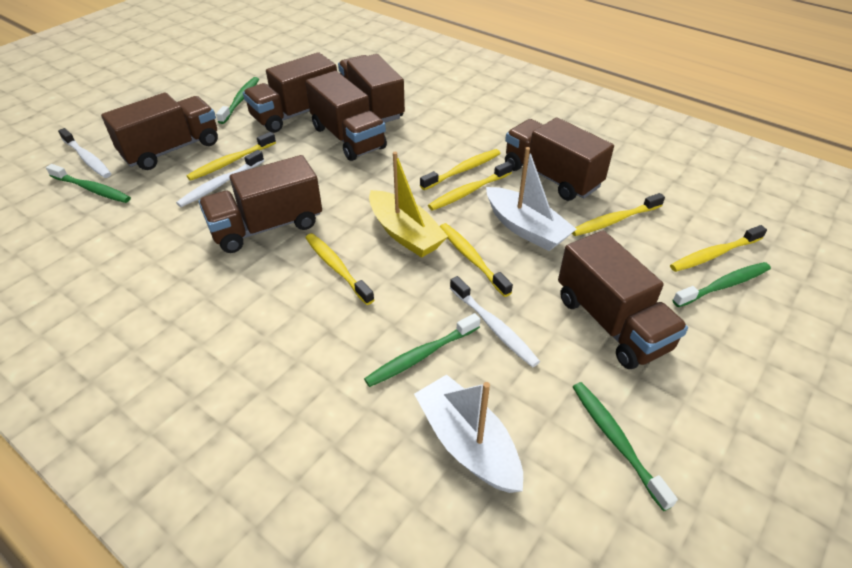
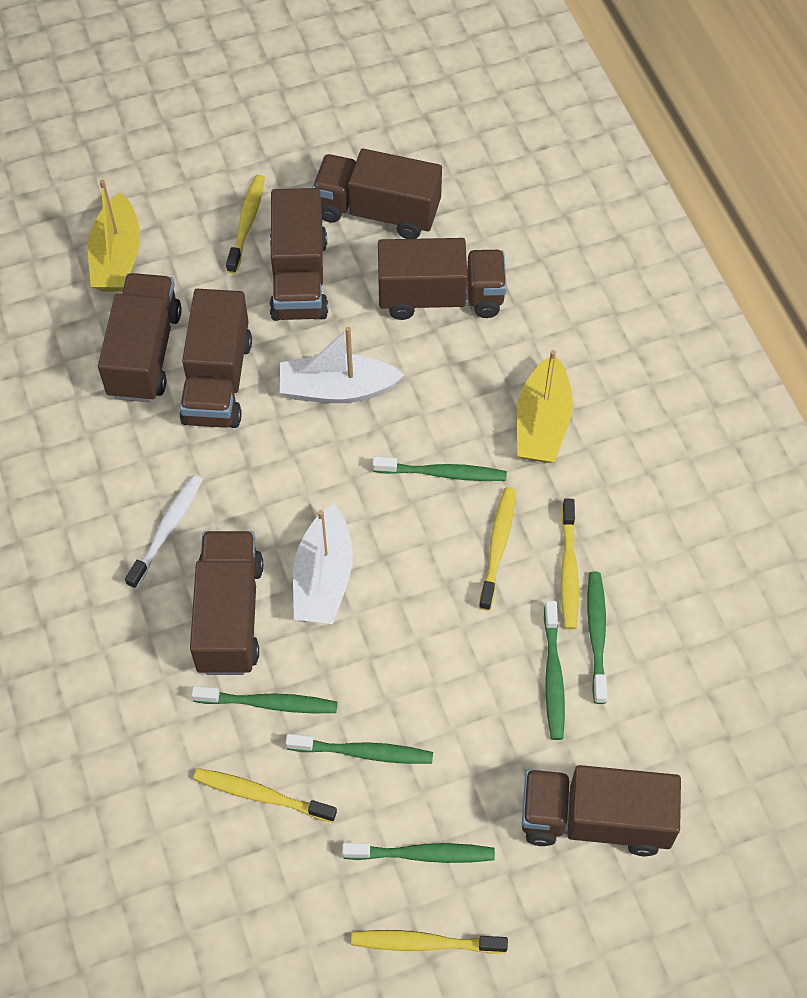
green toothbrush: 5 -> 6
white toothbrush: 3 -> 1
yellow boat: 1 -> 2
yellow toothbrush: 7 -> 5

